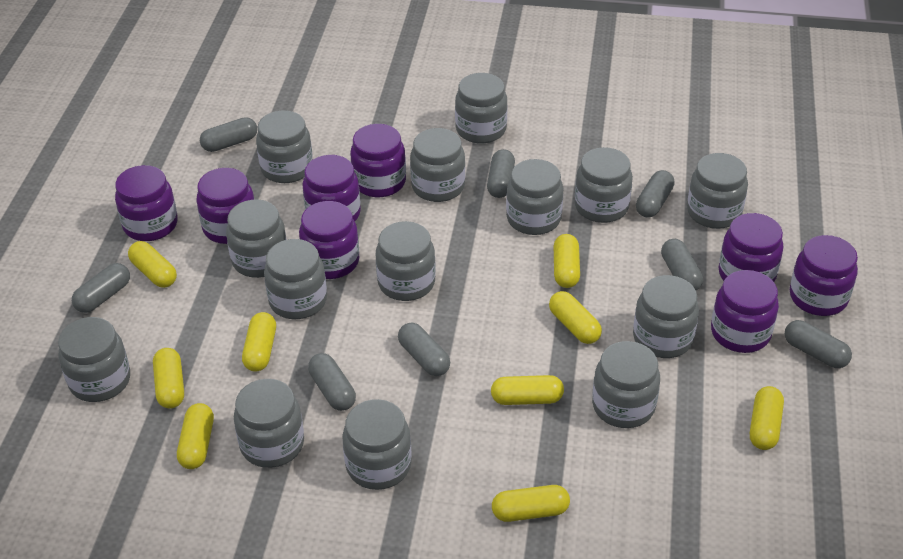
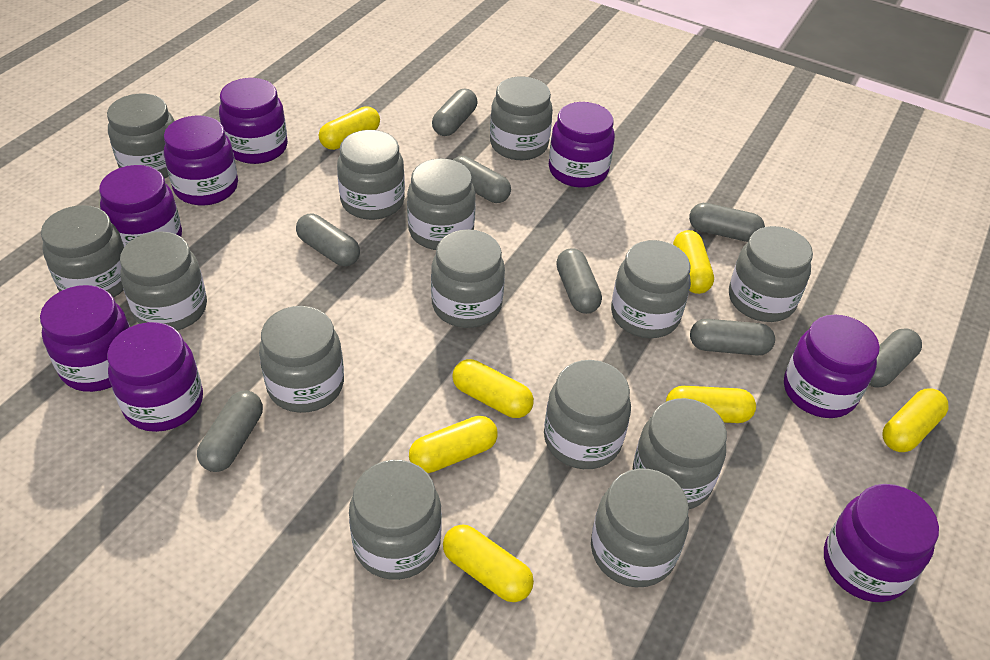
yellow capsule: 9 -> 7

